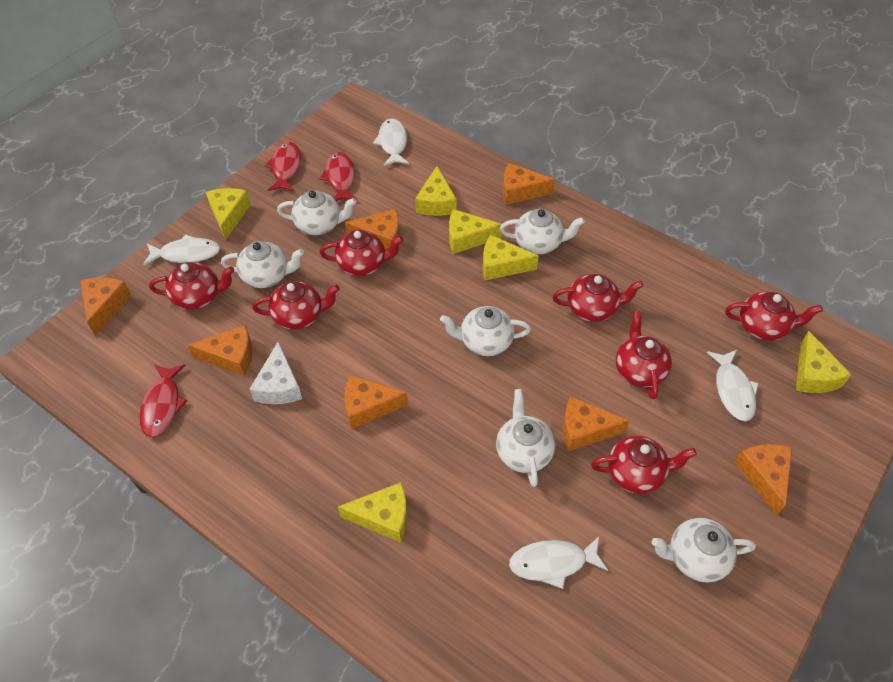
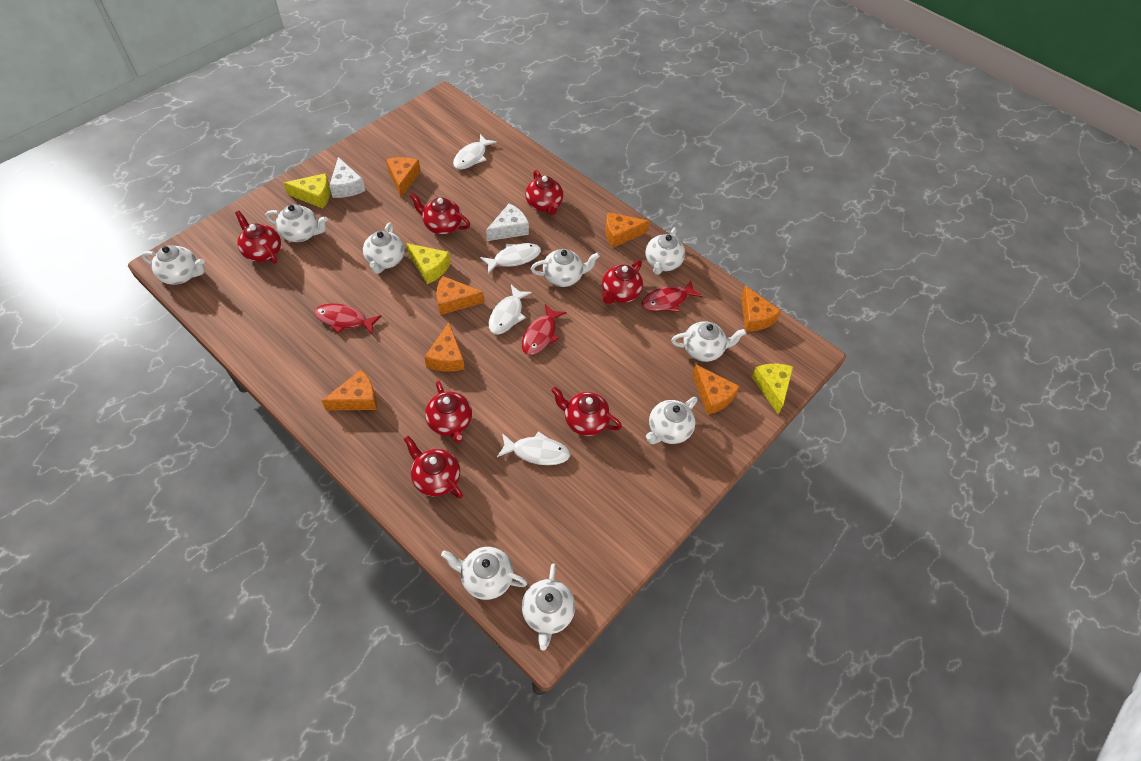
white cheese: 1 -> 2
white teapot: 6 -> 9
yellow cheese: 6 -> 3

